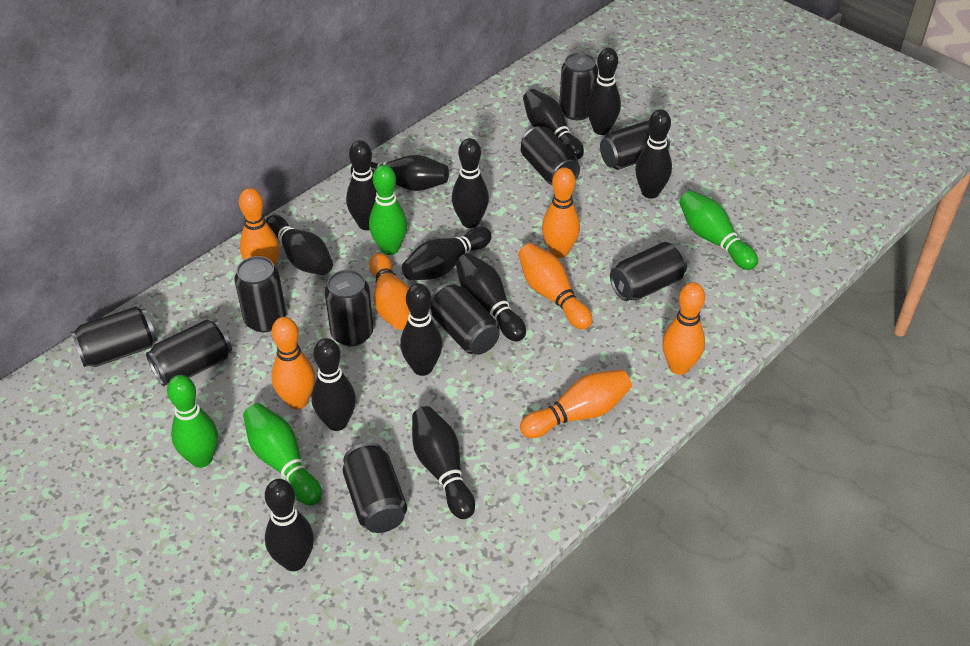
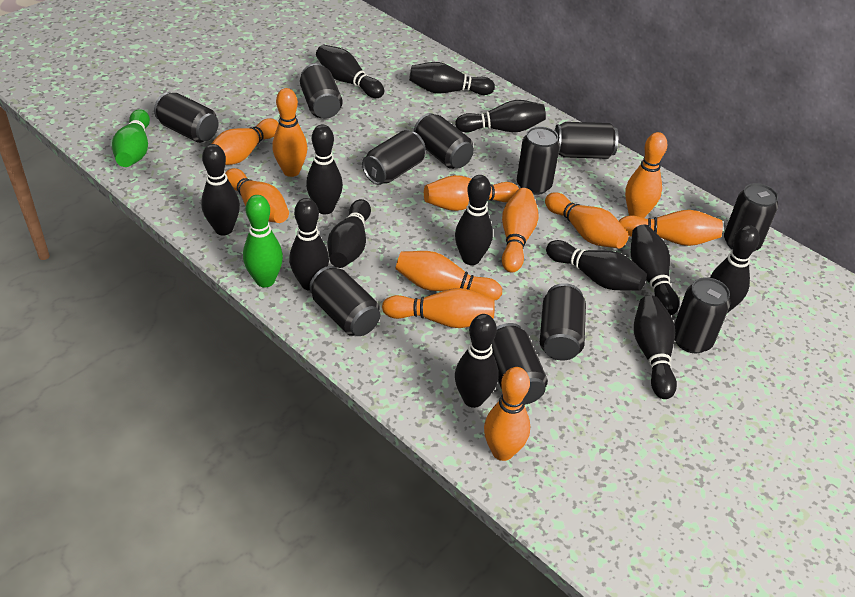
black can: 10 -> 11
green bowling pin: 4 -> 2
orange bowling pin: 7 -> 11

